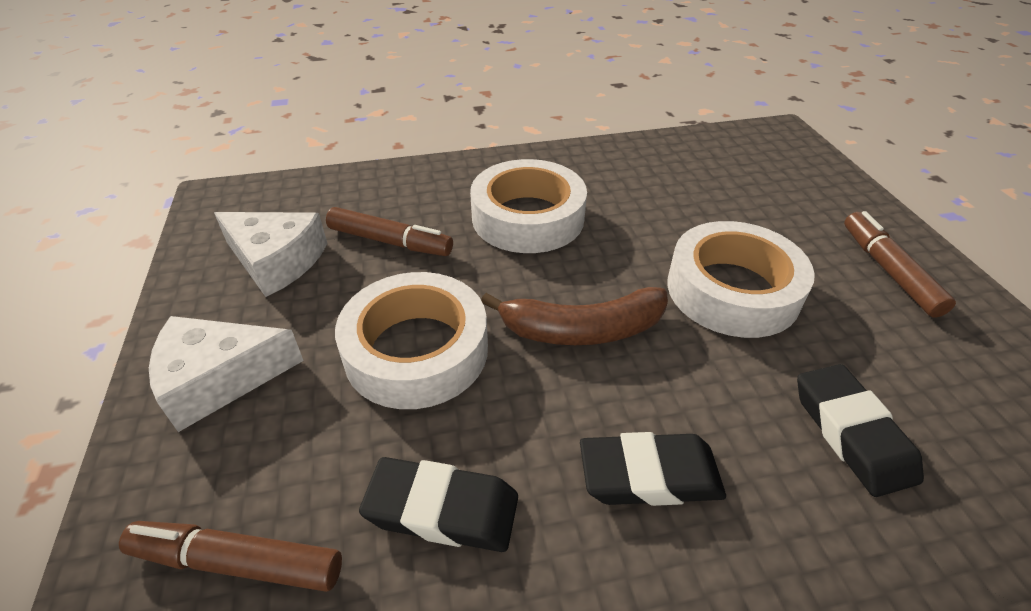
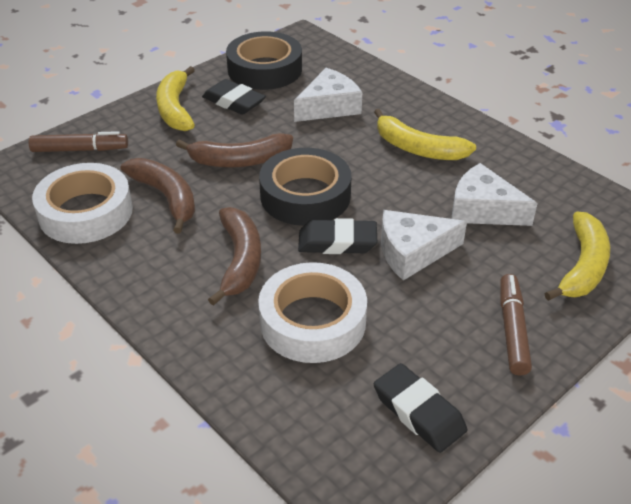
black tape: 0 -> 2
brown banana: 1 -> 3
brown marker: 3 -> 2
white cheese: 2 -> 3
white tape: 3 -> 2
yellow banana: 0 -> 3

